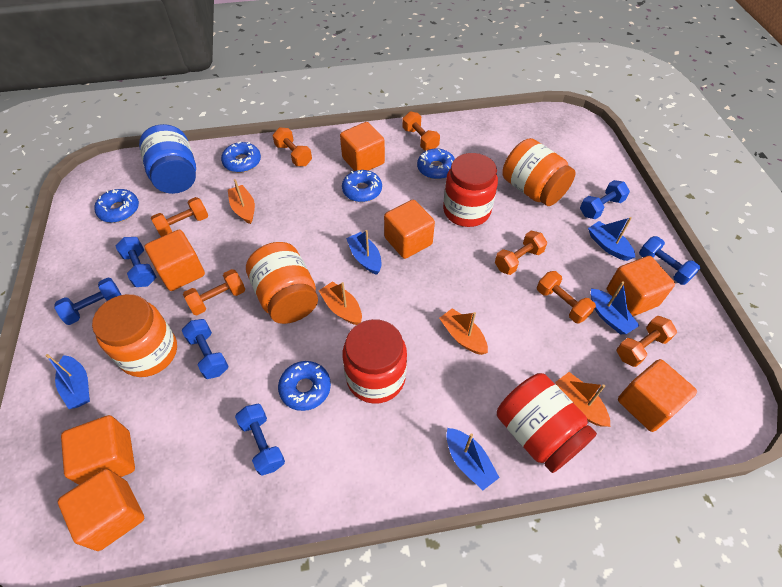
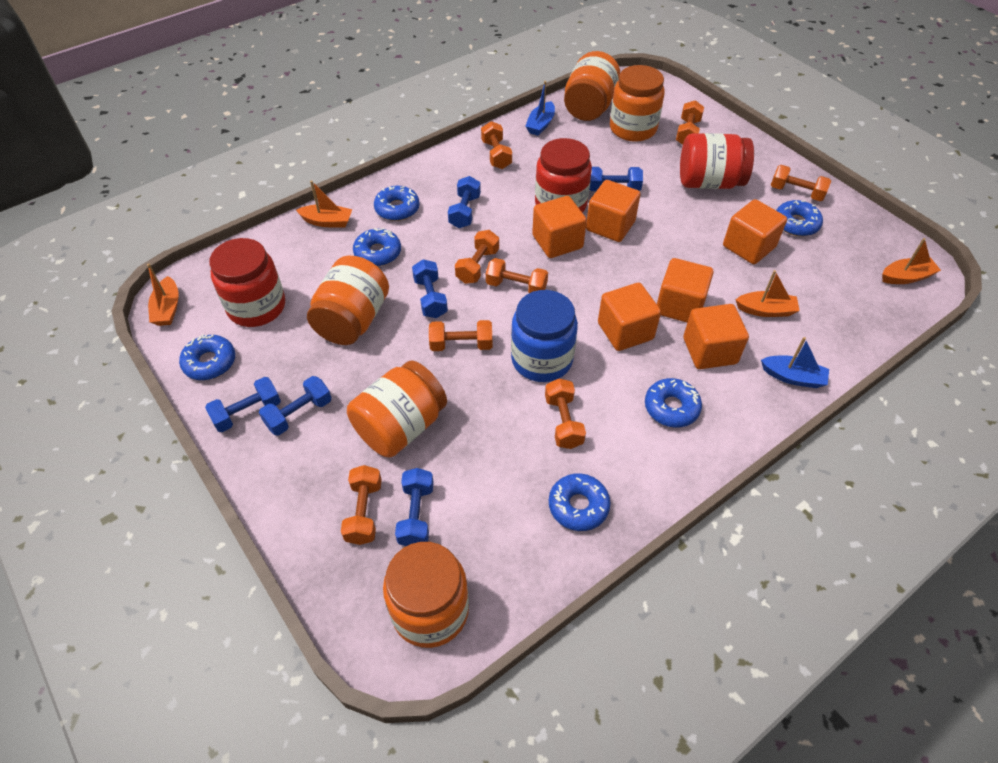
blue boat: 5 -> 2
blue donut: 5 -> 6
orange cube: 7 -> 6
orange dumbbell: 7 -> 8
orange jar: 3 -> 5

